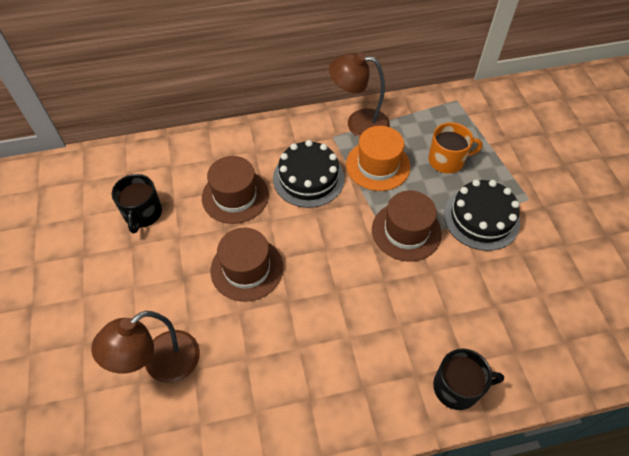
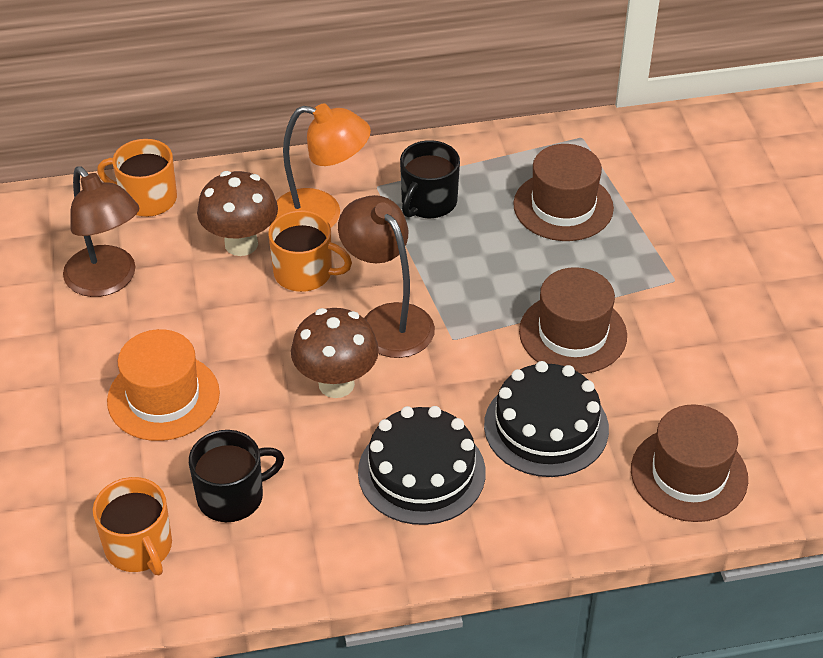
brown mushroom: 0 -> 2
orange lamp: 0 -> 1
orange mug: 1 -> 3

